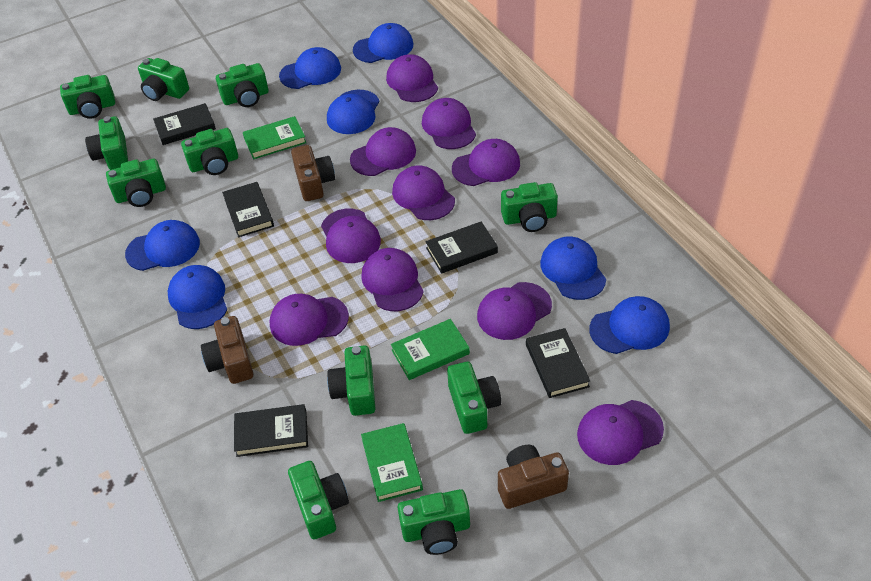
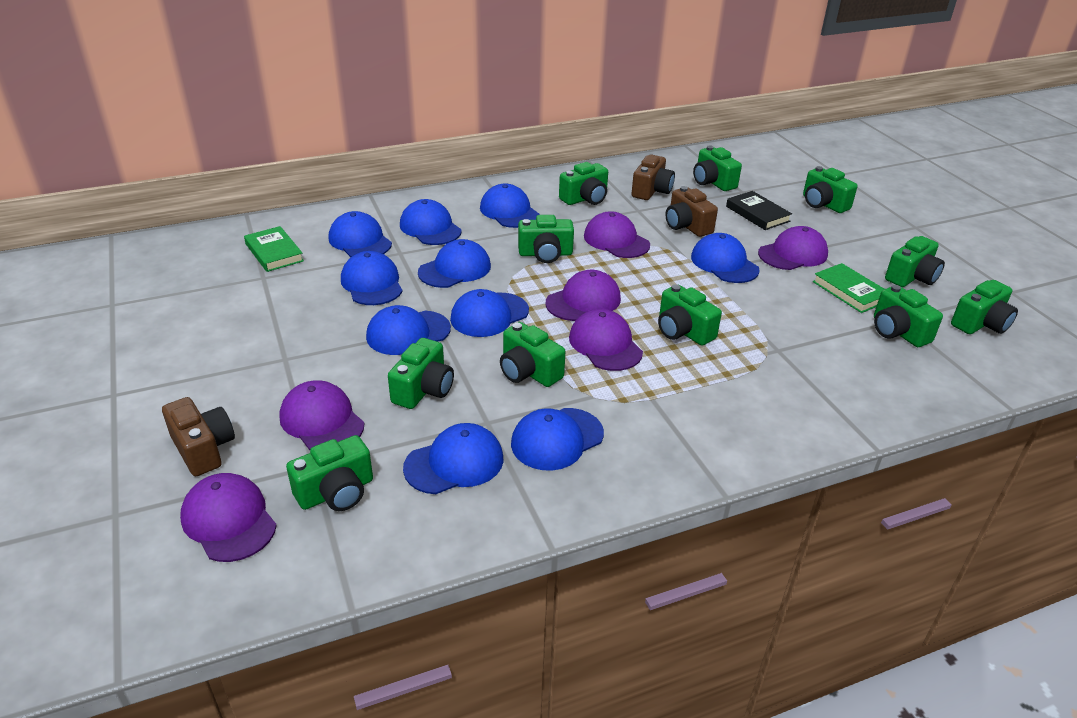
black book: 5 -> 1
blue cap: 7 -> 10
green book: 3 -> 2
purple cap: 10 -> 6

